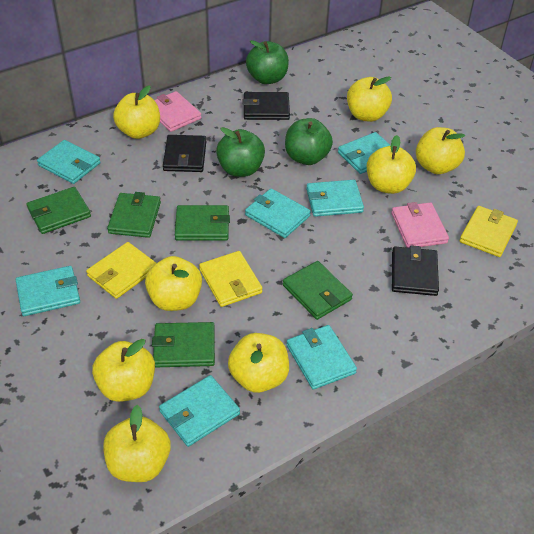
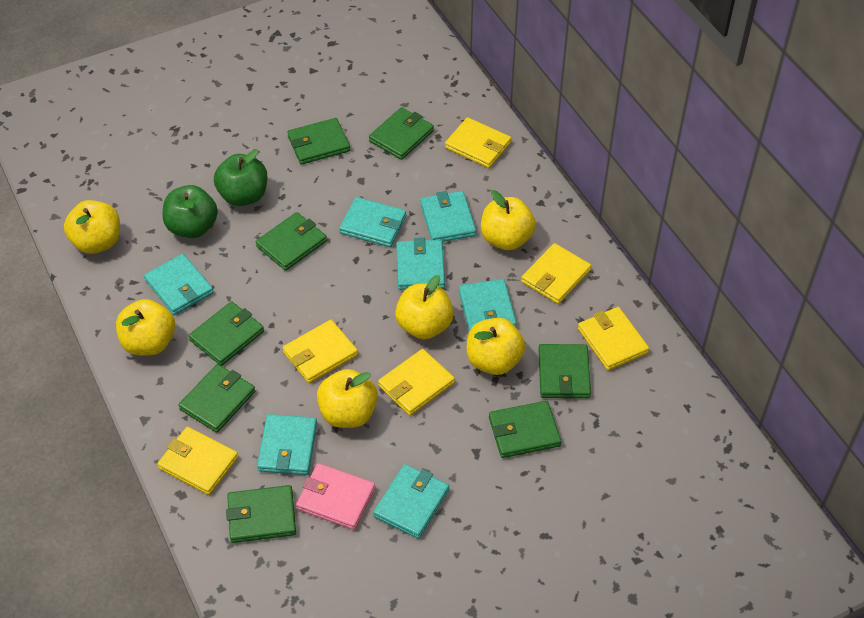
black wallet: 3 -> 0
green apple: 3 -> 2
green wallet: 5 -> 8
pink wallet: 2 -> 1
yellow apple: 8 -> 6
yellow wallet: 3 -> 6

